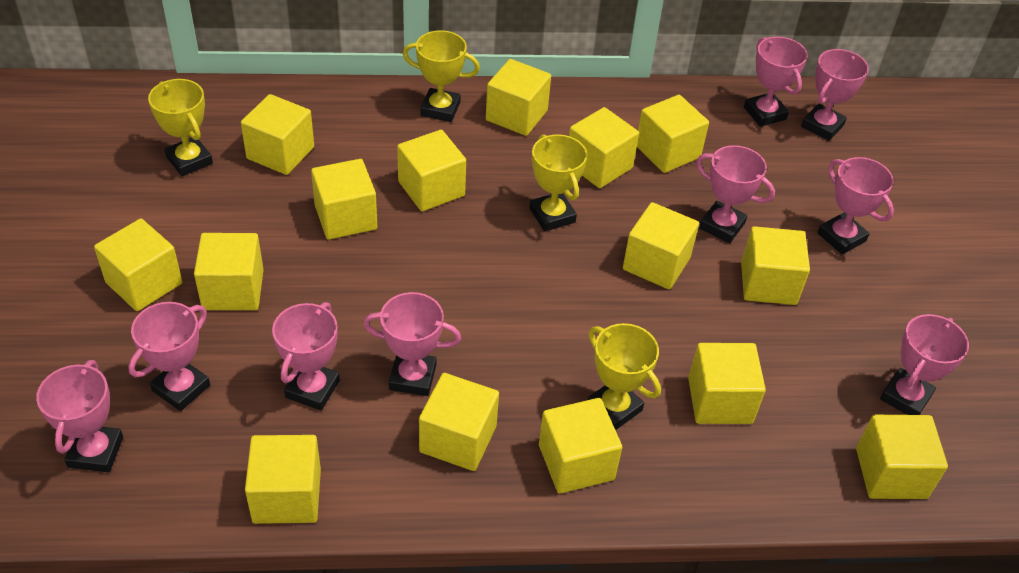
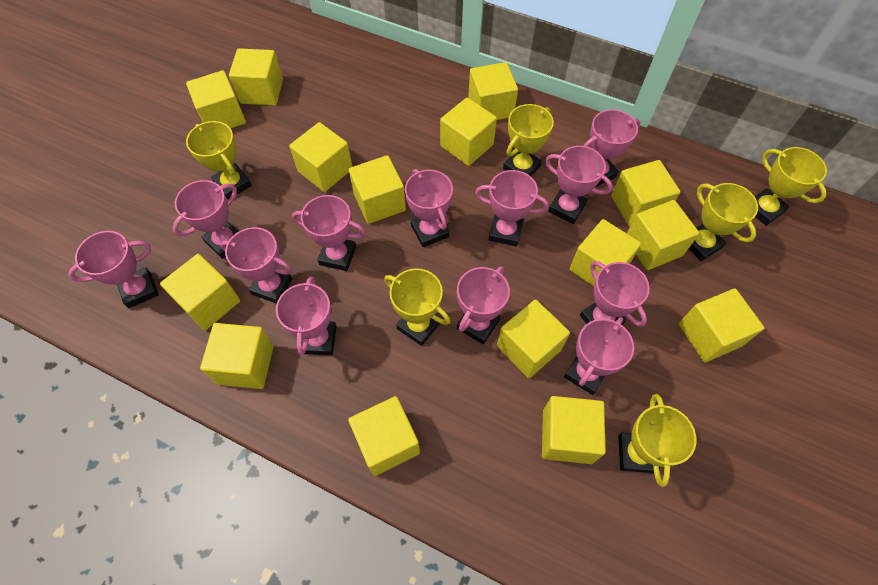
pink trophy: 9 -> 12
yellow trophy: 4 -> 6

